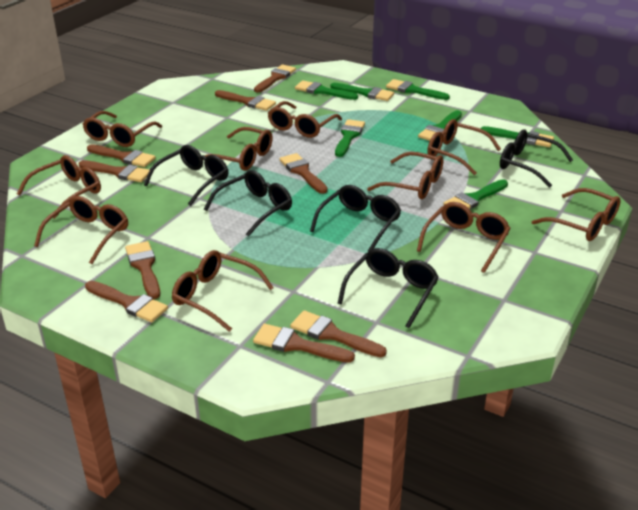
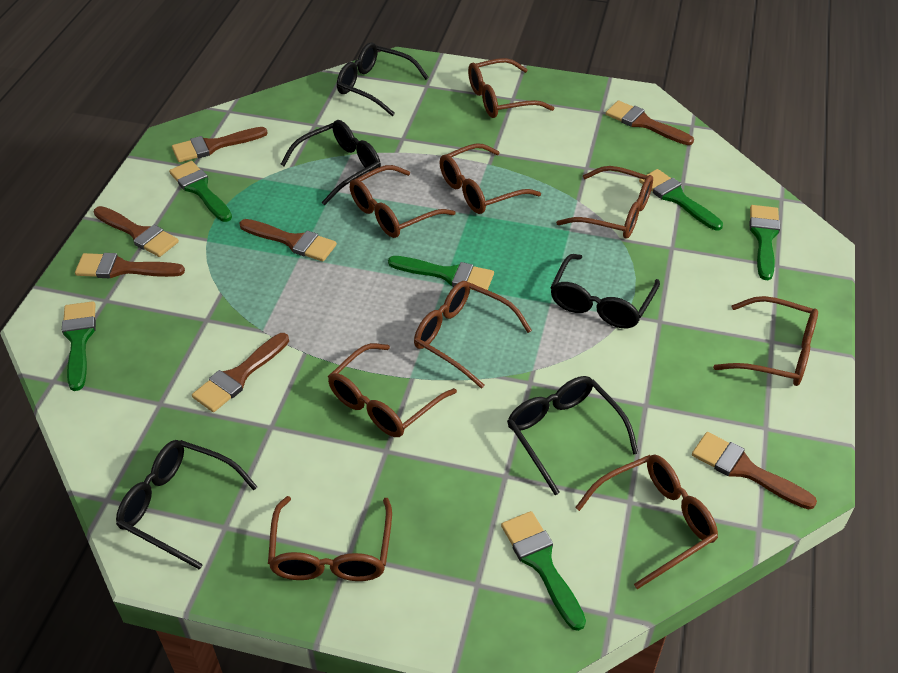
brown brush: 9 -> 7
brown glasses: 10 -> 9
green brush: 7 -> 6

